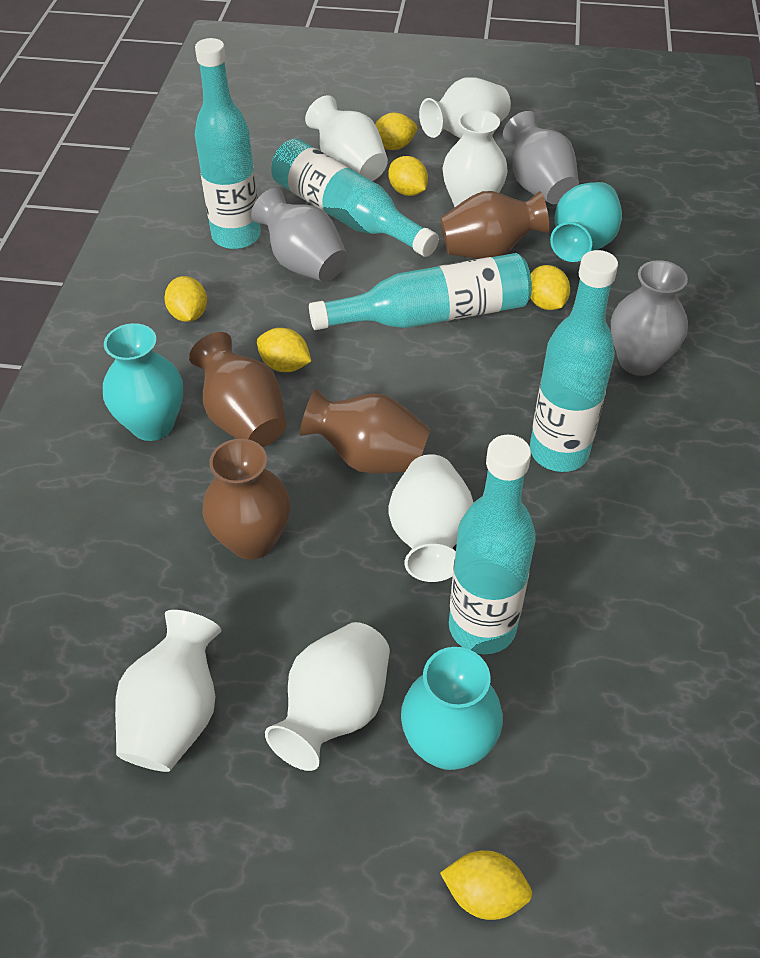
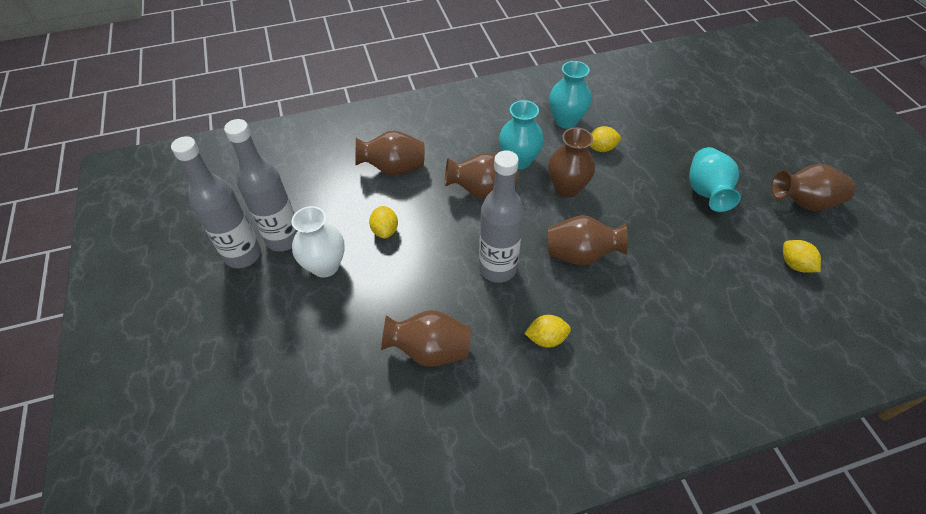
brown vase: 4 -> 6
grey bottle: 0 -> 3
grey vase: 3 -> 0
turquoise bottle: 5 -> 0
white vase: 6 -> 1
yellow lemon: 6 -> 4

